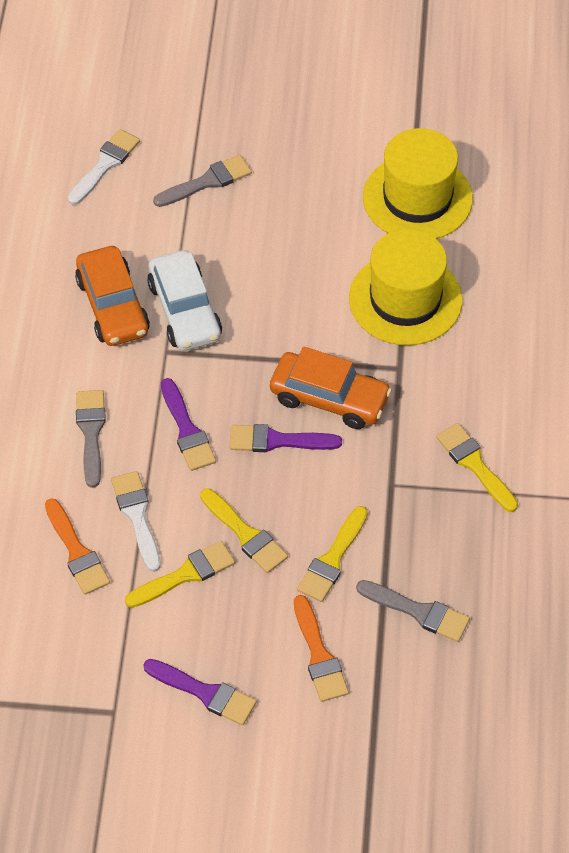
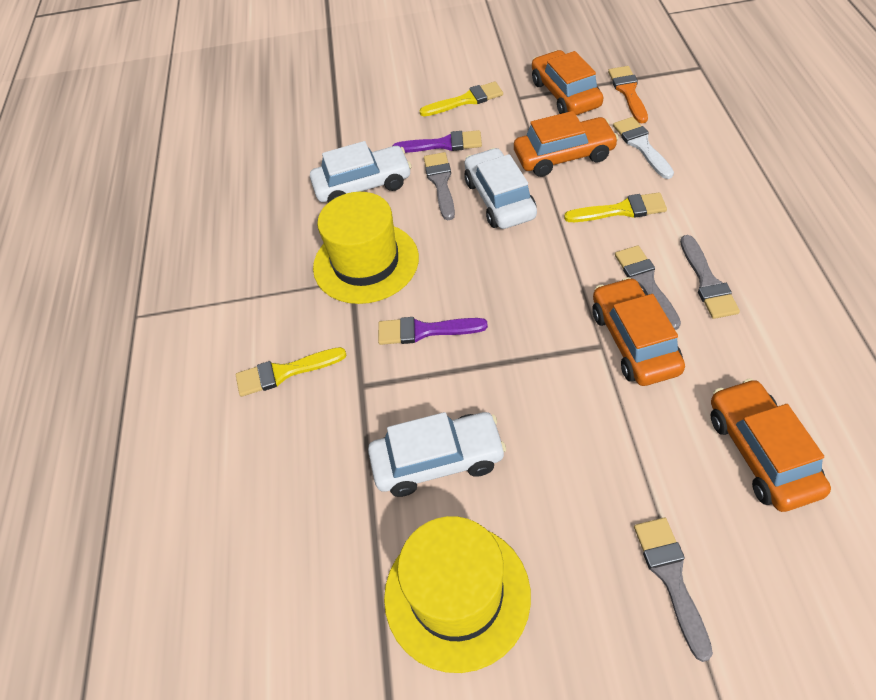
grey brush: 3 -> 4
orange brush: 2 -> 1
orange car: 2 -> 4
purple brush: 3 -> 2
white brush: 2 -> 1
white car: 1 -> 3
yellow brush: 4 -> 3

